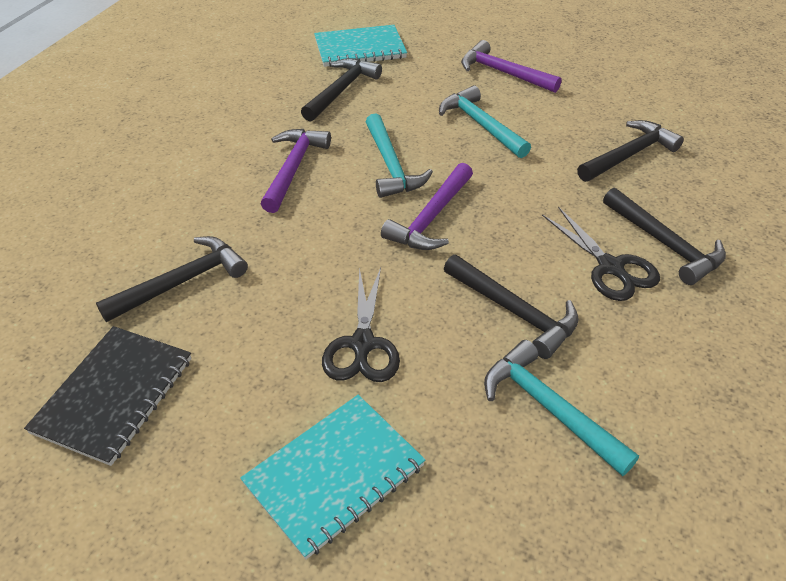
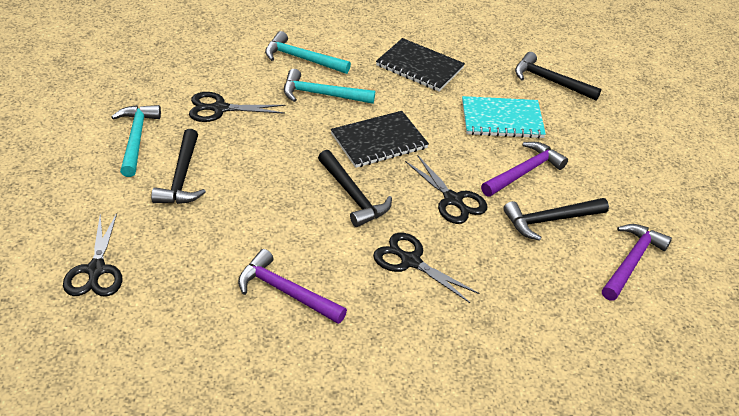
black hammer: 5 -> 4
black notebook: 1 -> 2
black scissors: 2 -> 4
turquoise notebook: 2 -> 1

